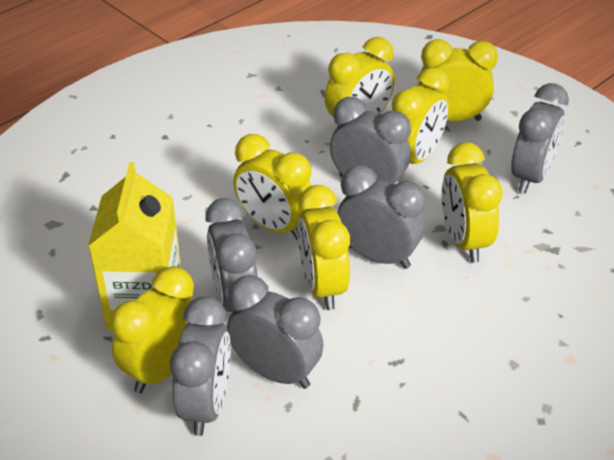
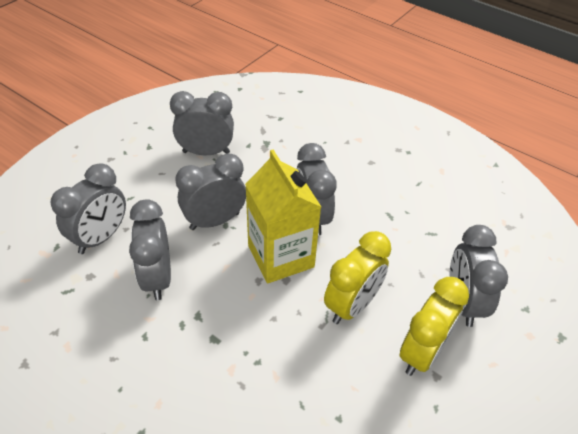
yellow clock: 7 -> 2

